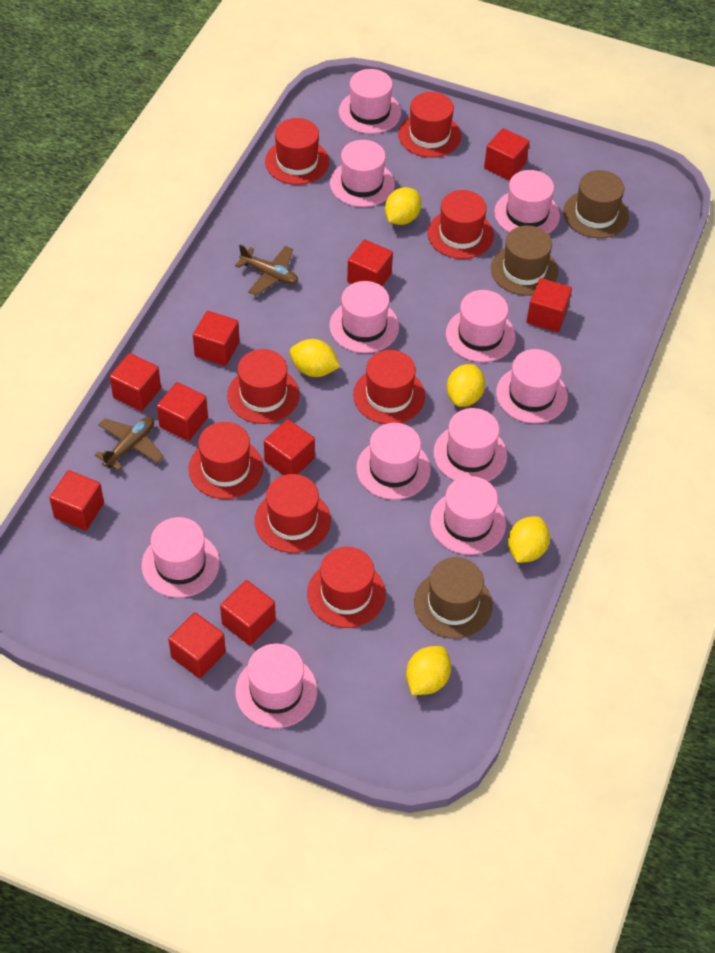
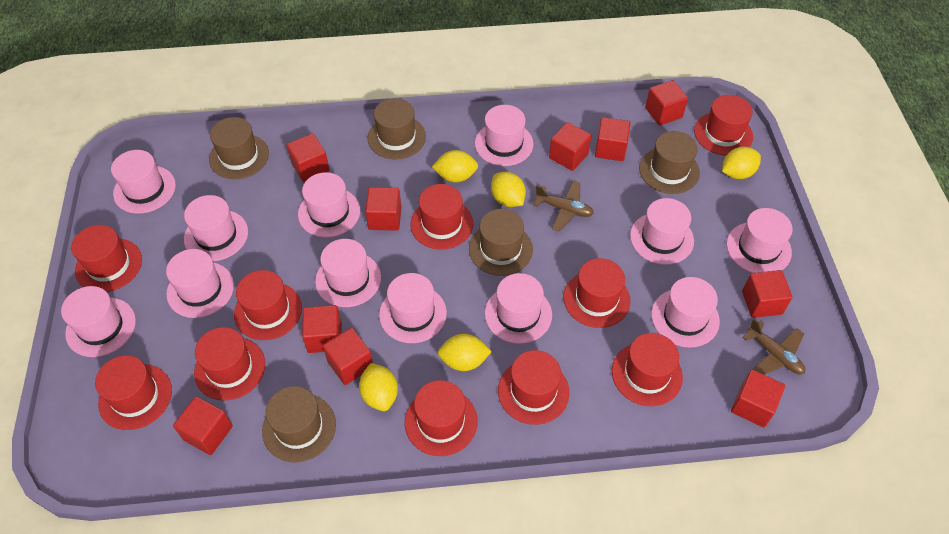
brown hat: 3 -> 5
pink hat: 11 -> 12
red hat: 8 -> 10

